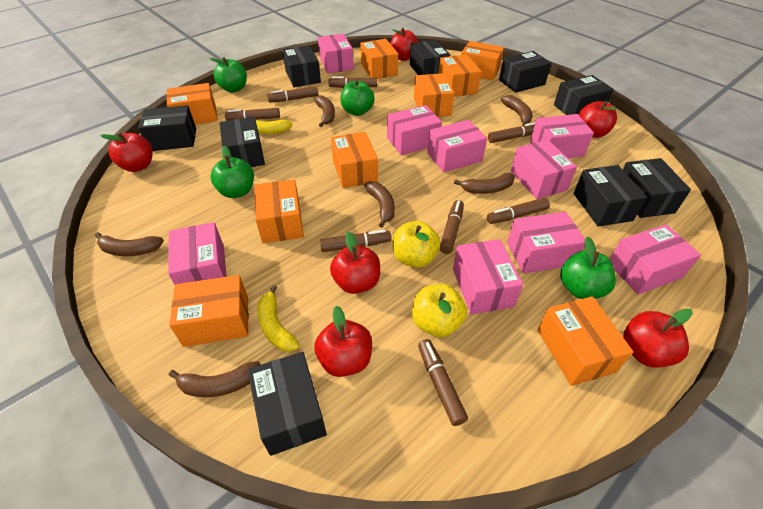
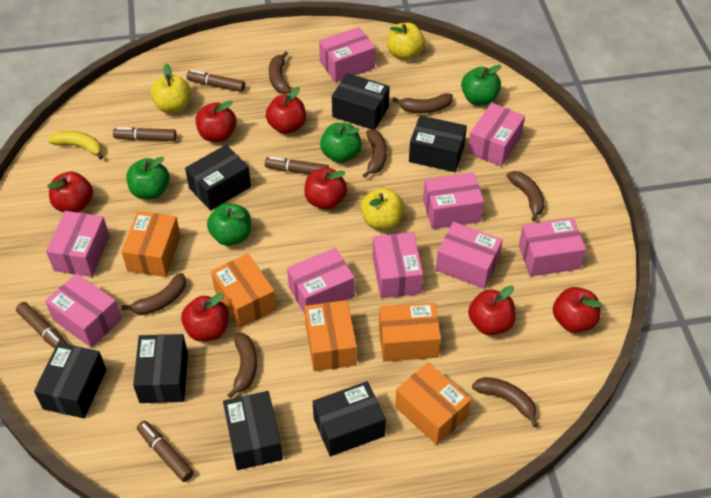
black box: 9 -> 7
brown banana: 6 -> 7
brown marker: 8 -> 5
orange box: 9 -> 5
red apple: 6 -> 7
yellow apple: 2 -> 3
yellow banana: 2 -> 1

